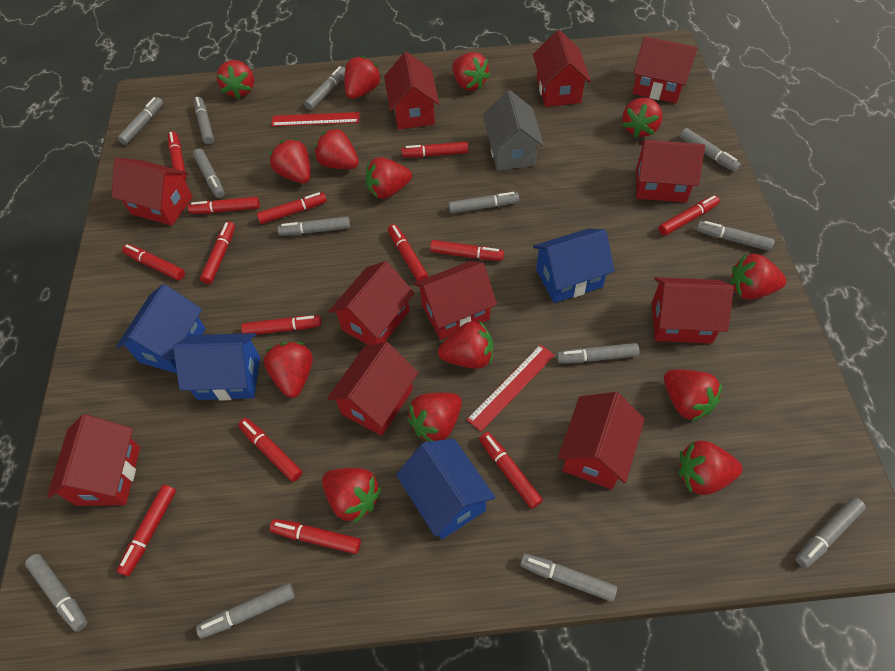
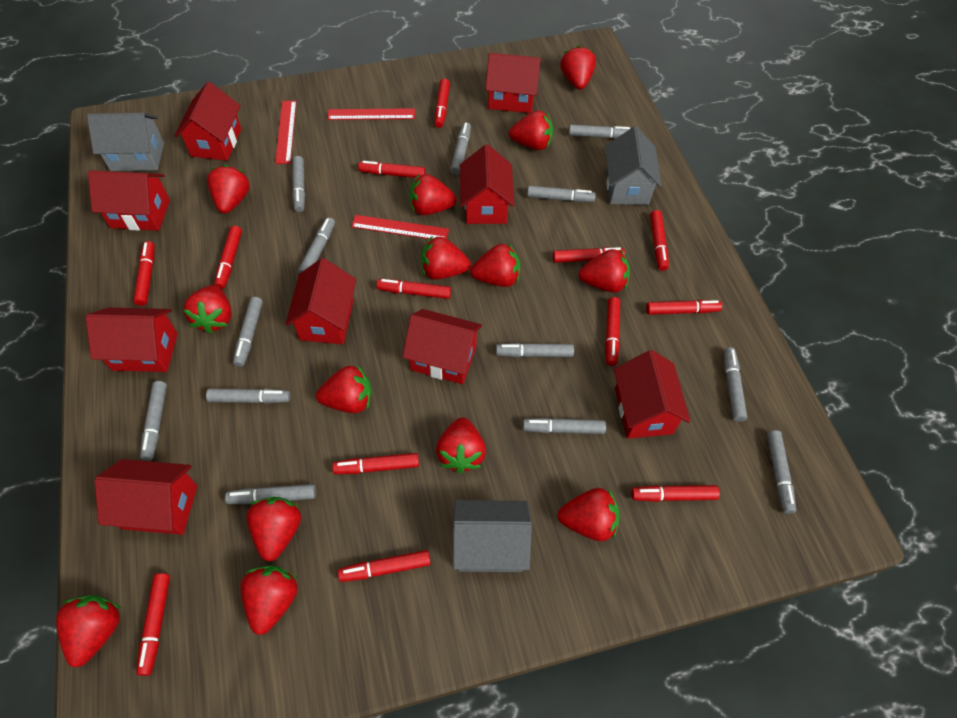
blue house: 4 -> 0
grey house: 1 -> 3
red house: 11 -> 9
red marker: 14 -> 13
red ruler: 2 -> 3

